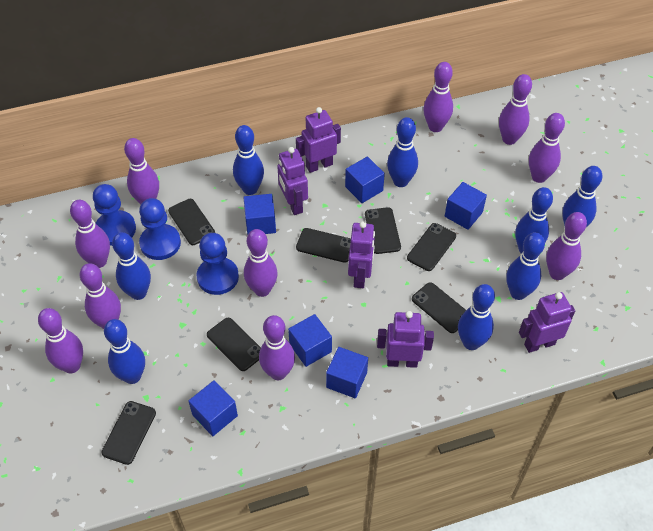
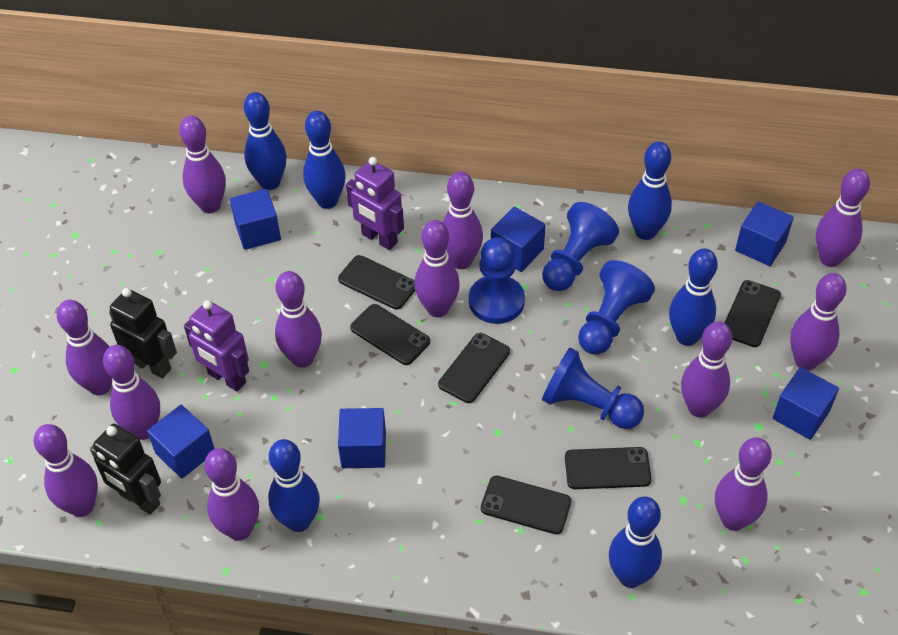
black phone: 7 -> 6
black robot: 0 -> 2
blue bowling pin: 8 -> 6
blue pawn: 3 -> 4
purple bowling pin: 10 -> 12
purple robot: 5 -> 2

